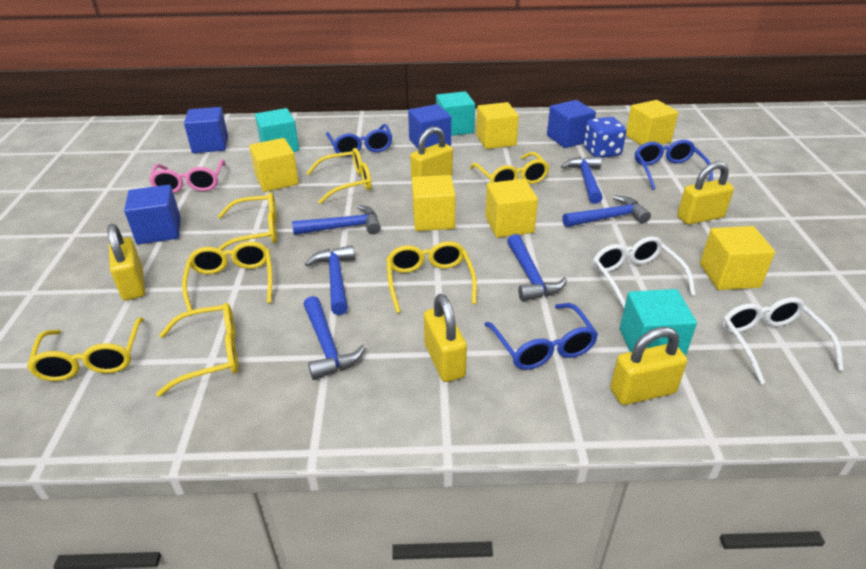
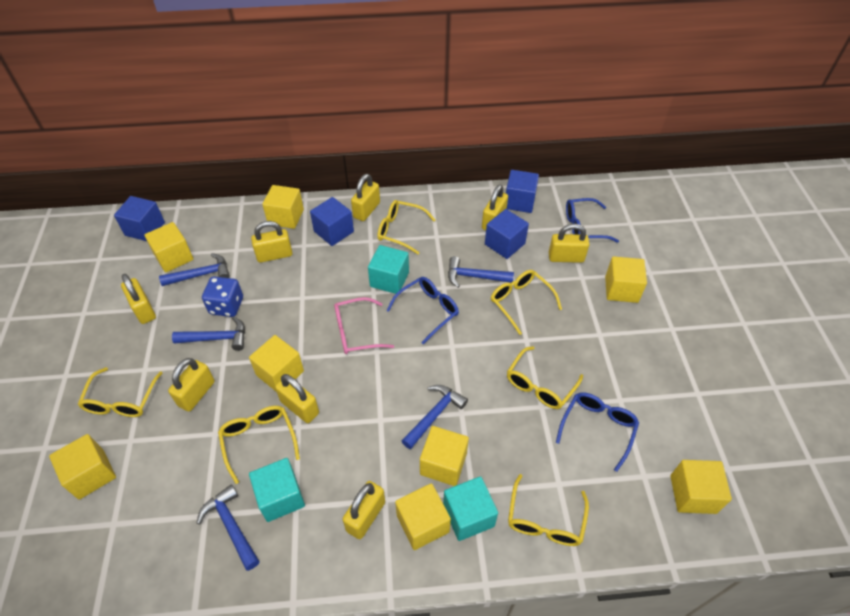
blue hammer: 6 -> 5
white glasses: 2 -> 0
yellow cube: 6 -> 8
yellow glasses: 7 -> 6
yellow padlock: 5 -> 8

